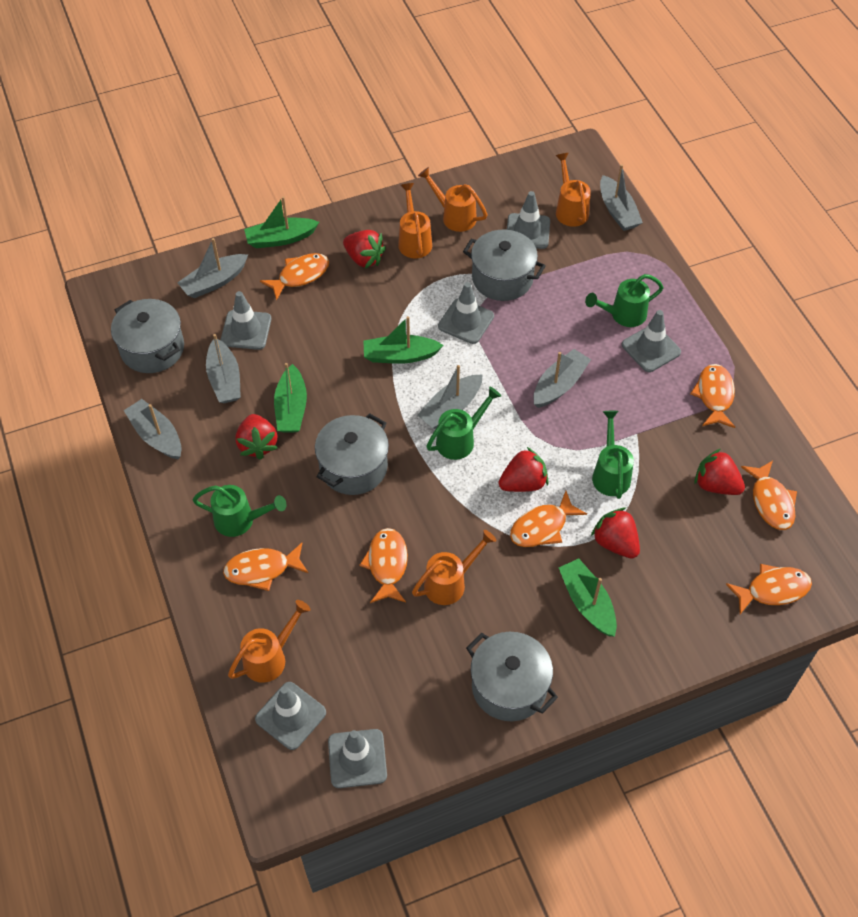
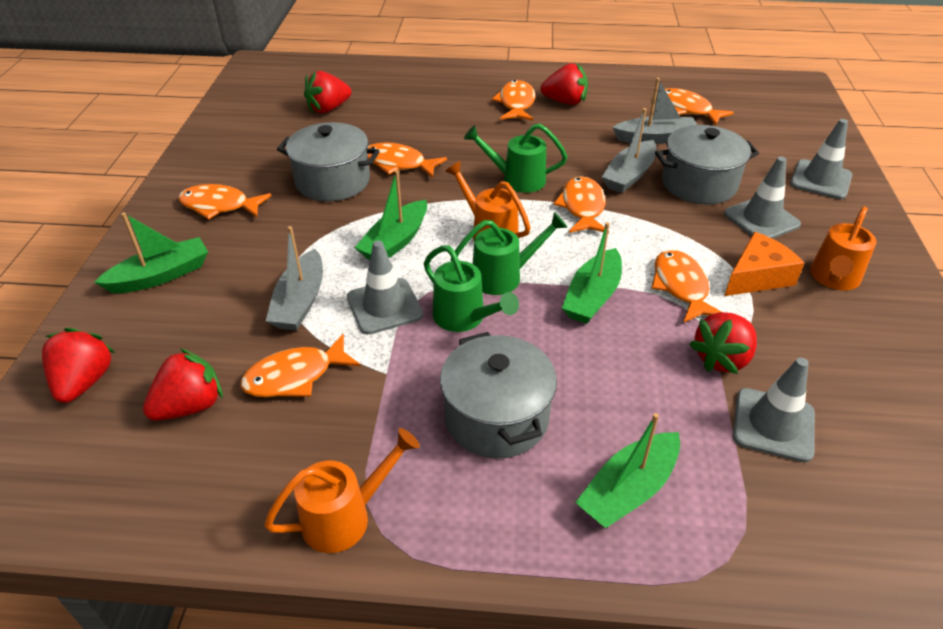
green watering can: 4 -> 3
grey boat: 6 -> 3
grey pot: 4 -> 3
grey traffic cone: 6 -> 4
orange cheese: 0 -> 1
orange watering can: 5 -> 3

